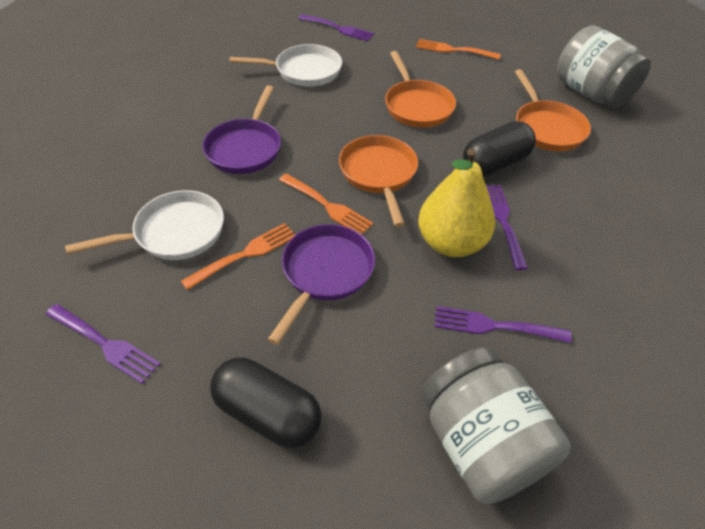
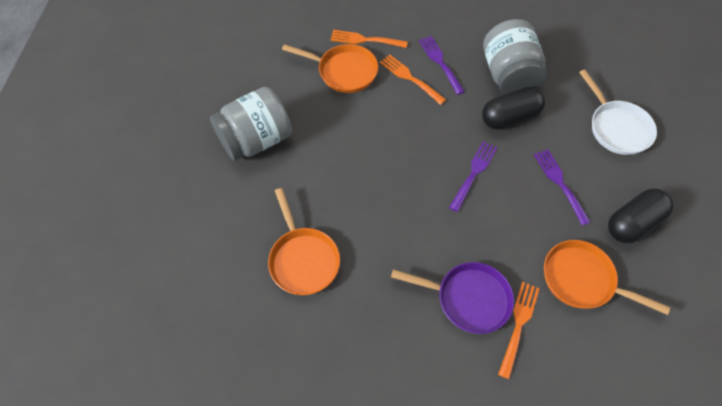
purple fork: 4 -> 3
purple pan: 2 -> 1
white pan: 2 -> 1
yellow pear: 1 -> 0

